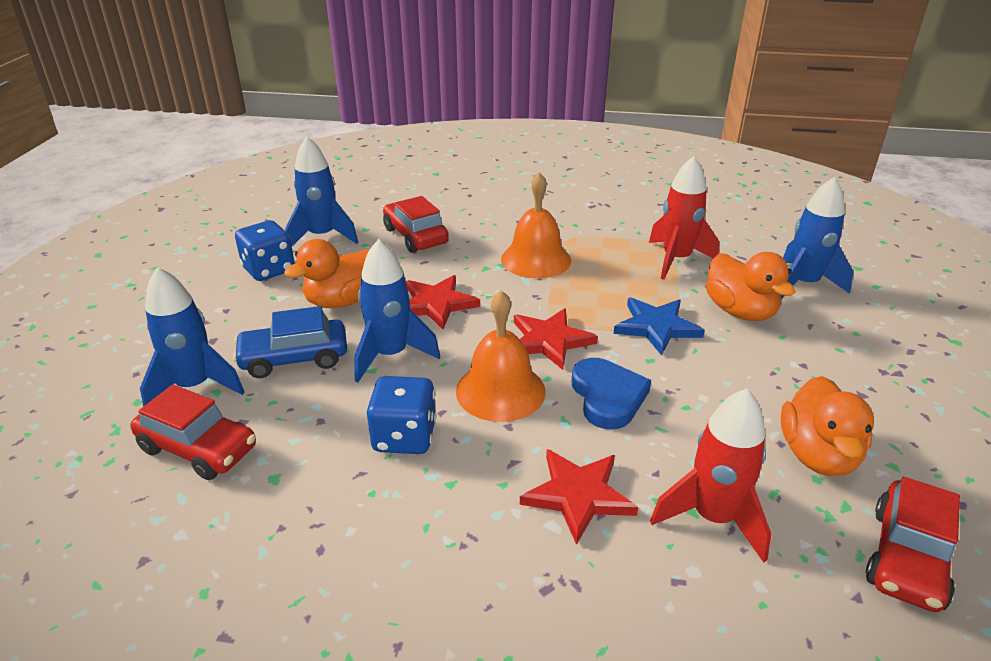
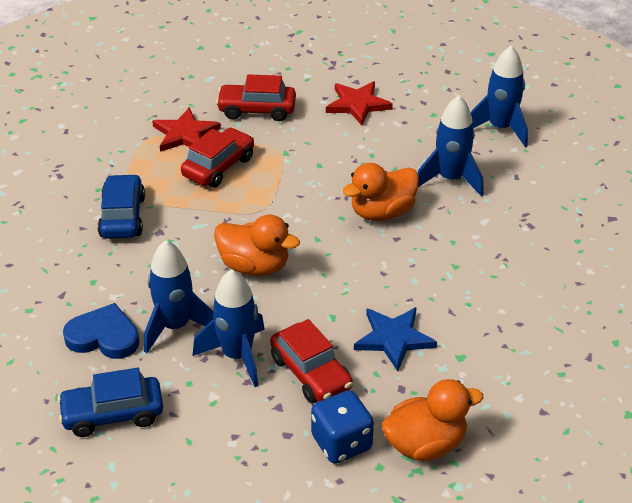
blue car: 1 -> 2
blue dice: 2 -> 1
orange bell: 2 -> 0
red rocket: 2 -> 0
red star: 3 -> 2

